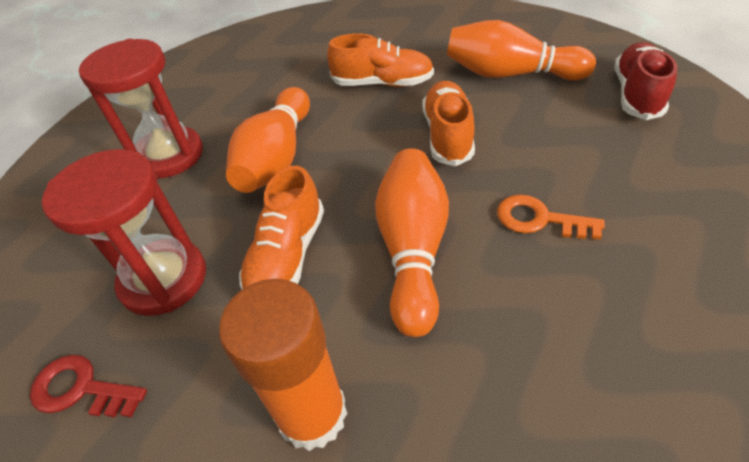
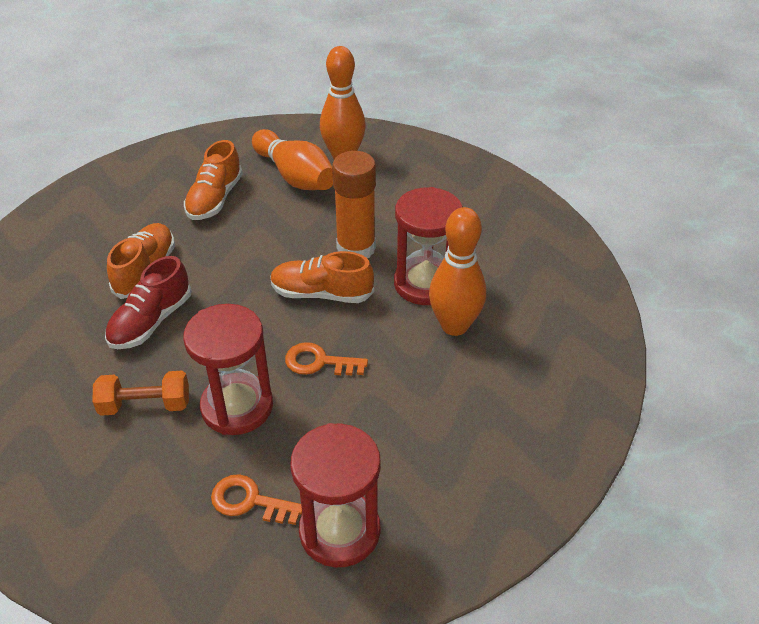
orange dumbbell: 0 -> 1
orange key: 1 -> 2
red hourglass: 2 -> 3
red key: 1 -> 0

